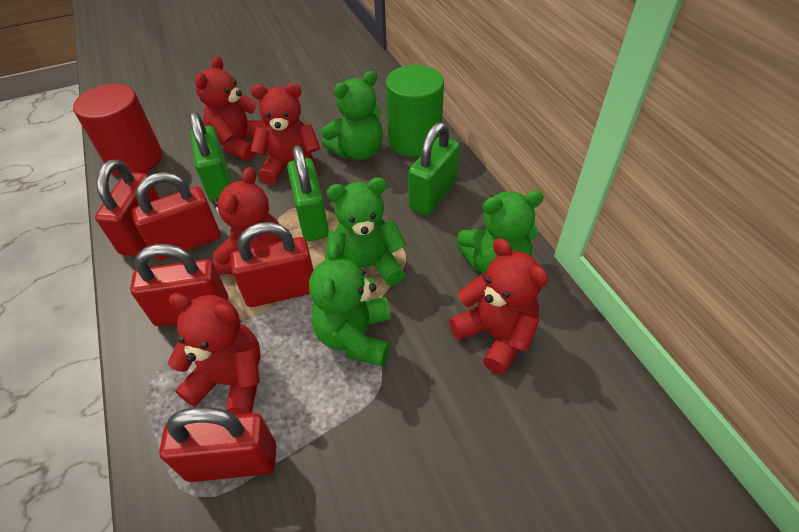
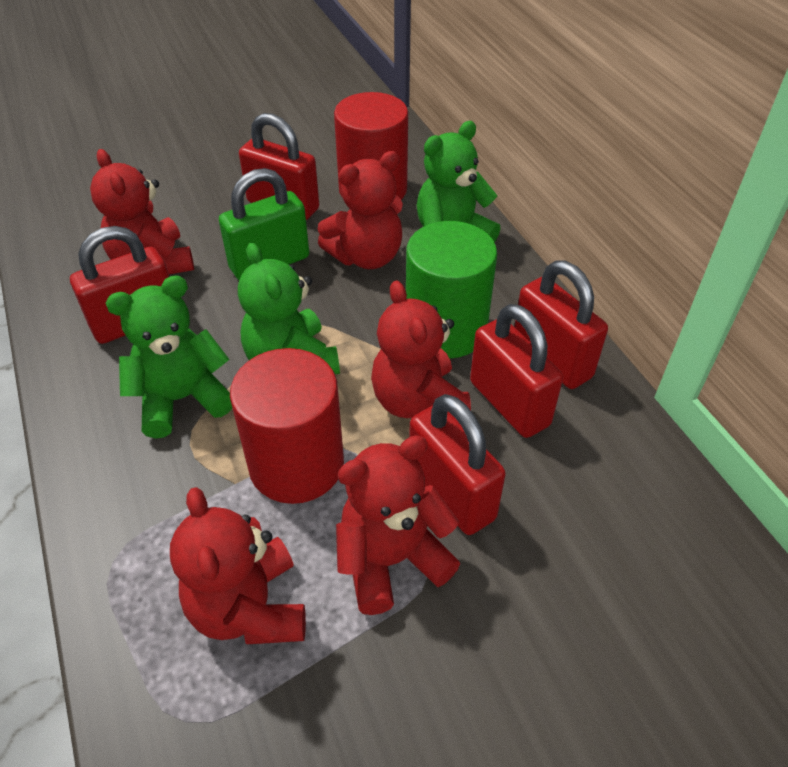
green padlock: 3 -> 1
green teddy bear: 4 -> 3
red cylinder: 1 -> 2

